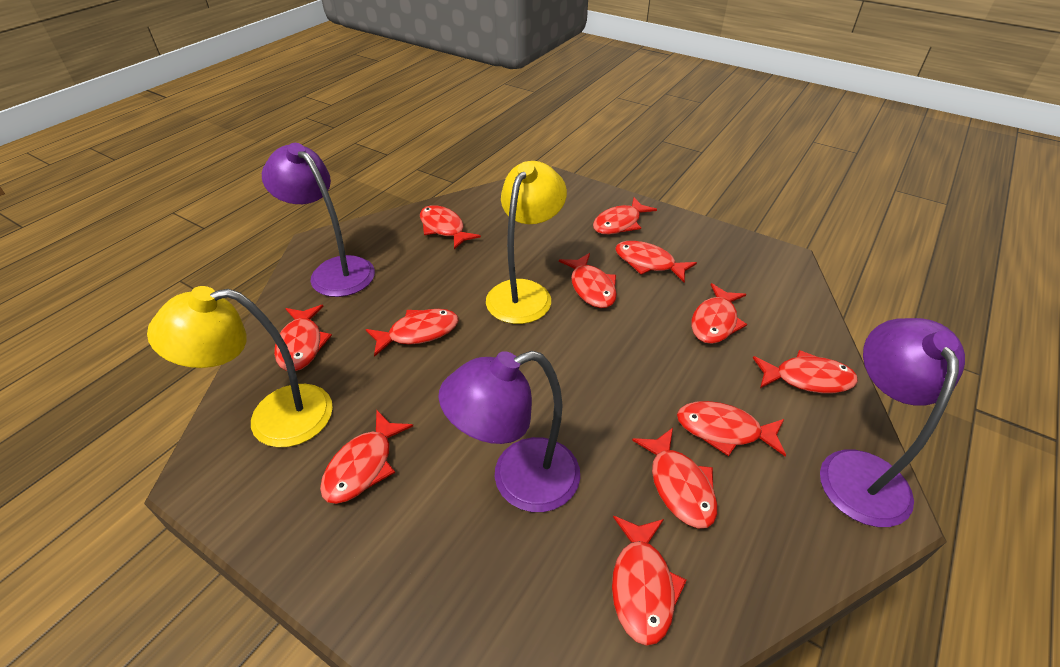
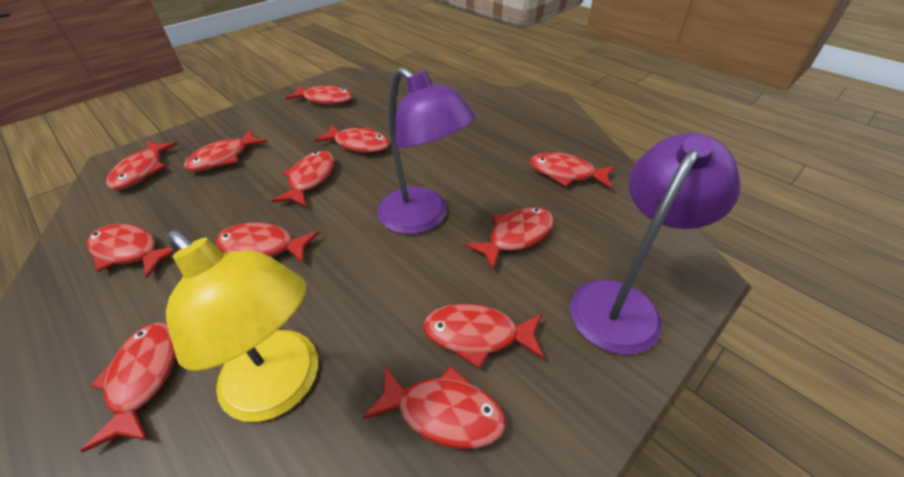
purple lamp: 3 -> 2
yellow lamp: 2 -> 1

